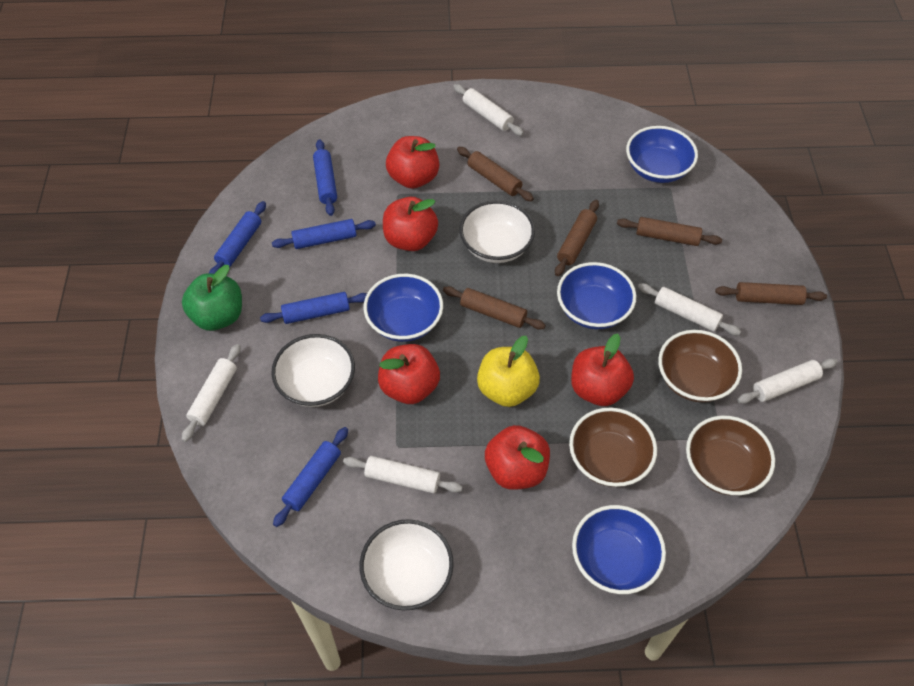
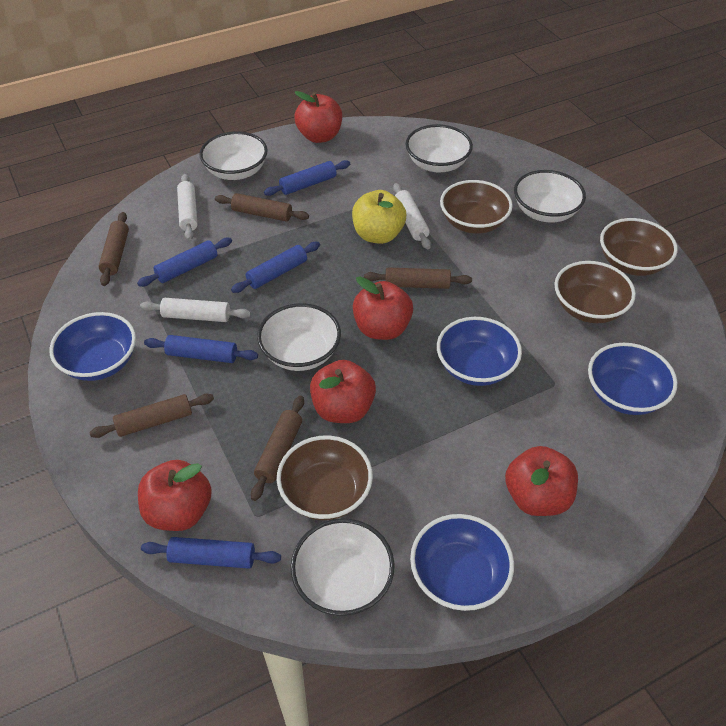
brown bowl: 3 -> 4
green apple: 1 -> 0
white bowl: 3 -> 5
white rolling pin: 5 -> 3

